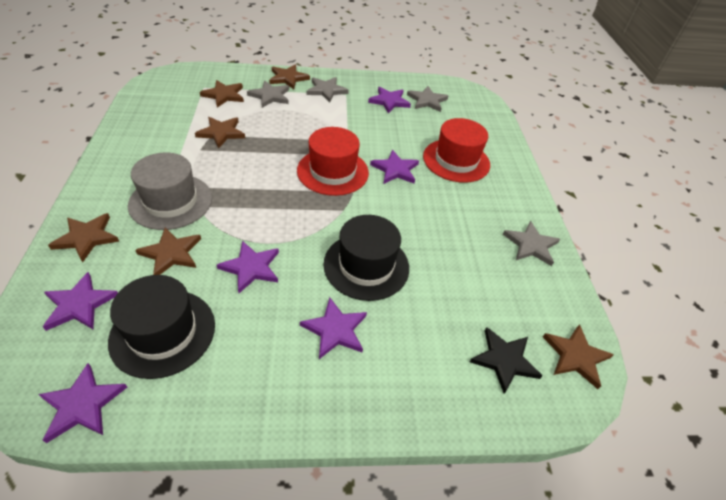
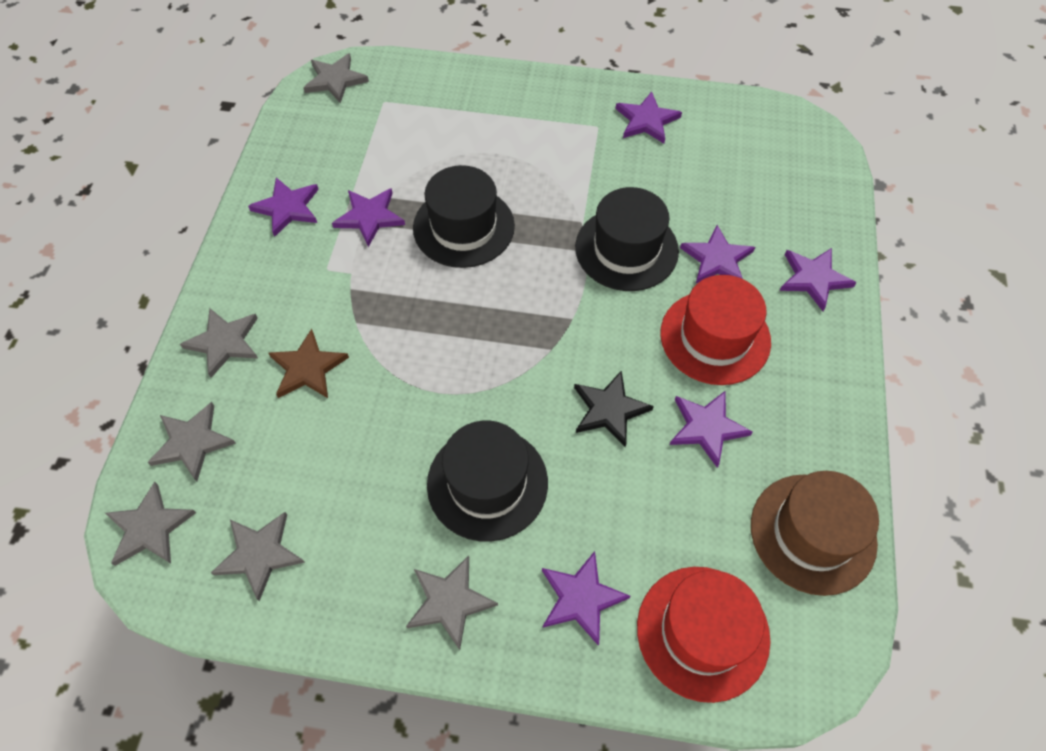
black hat: 2 -> 3
brown hat: 0 -> 1
brown star: 6 -> 1
grey hat: 1 -> 0
grey star: 4 -> 6
purple star: 6 -> 7

